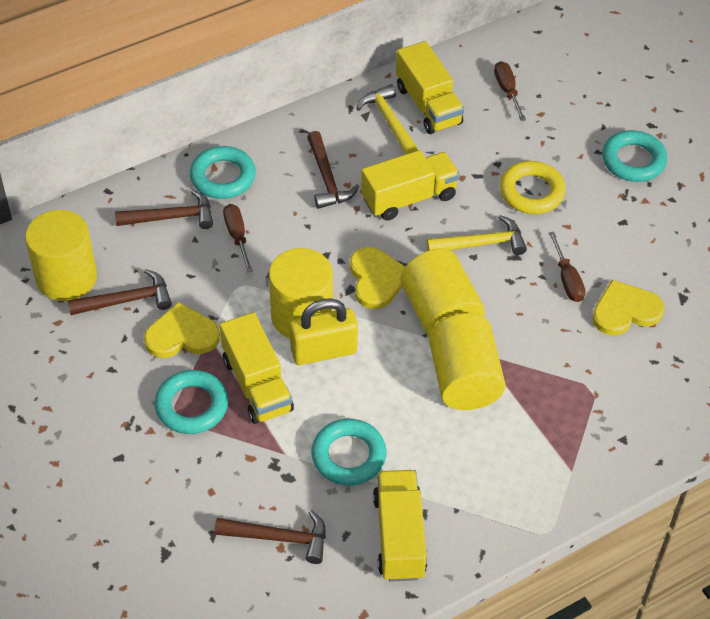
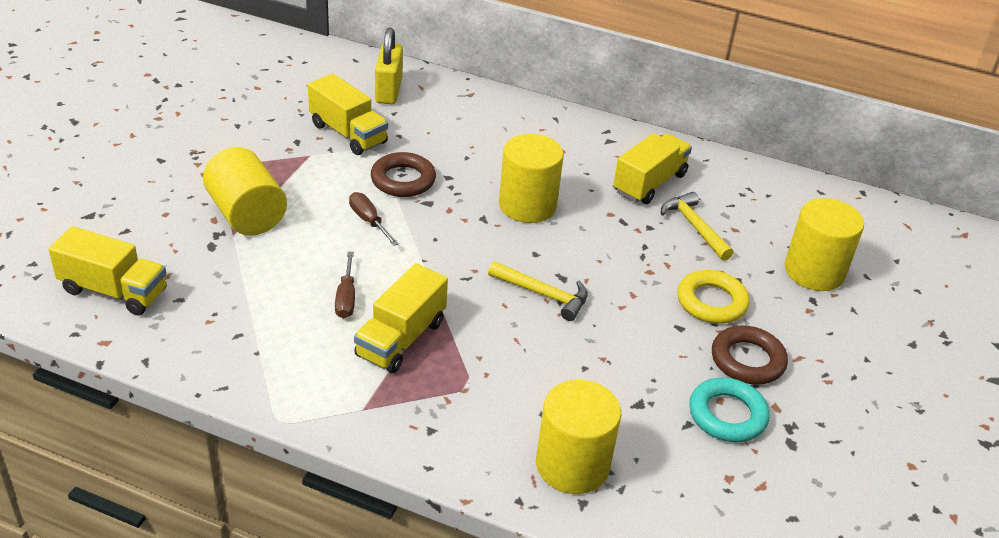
brown hammer: 4 -> 0
brown ring: 0 -> 2
brown screwdriver: 3 -> 2
turquoise ring: 4 -> 1
yellow heart: 3 -> 0

